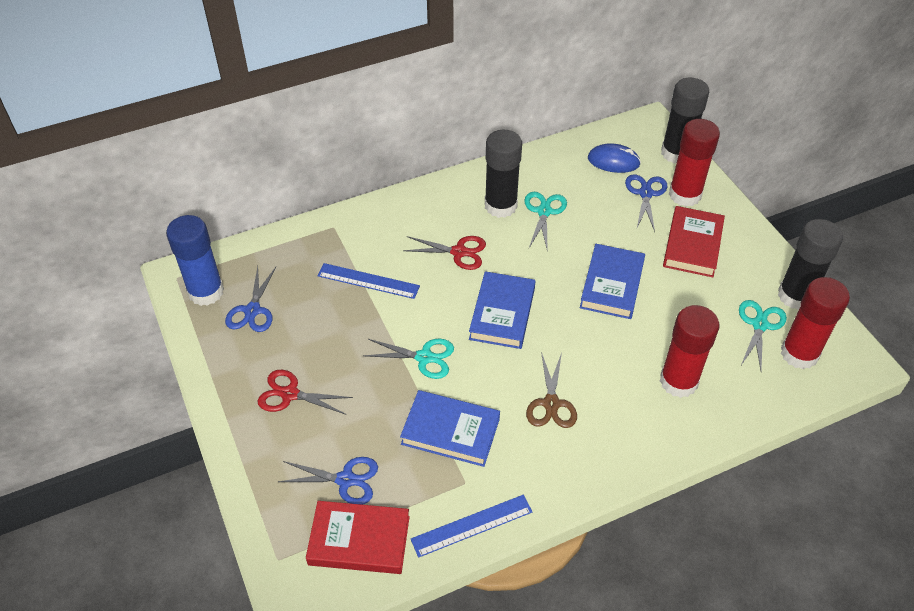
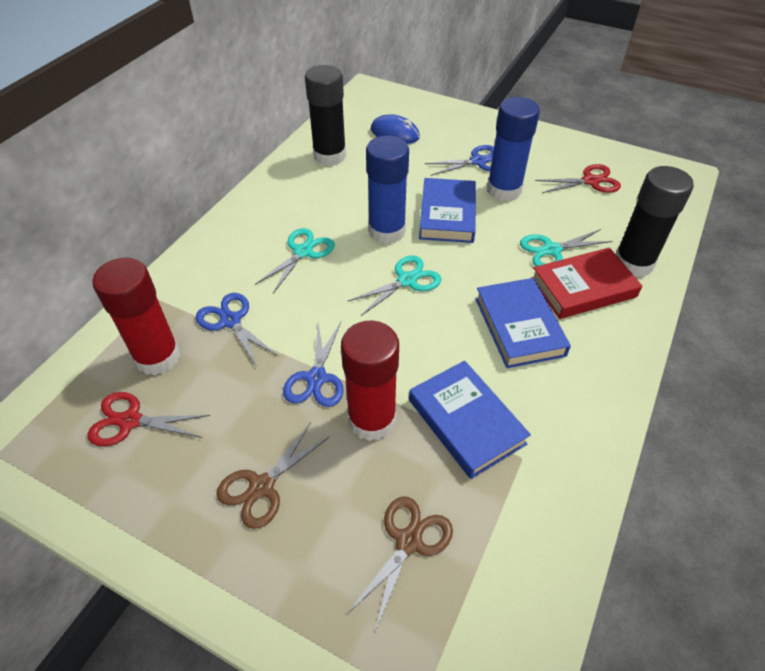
black glue stick: 3 -> 2
blue glue stick: 1 -> 2
blue ruler: 2 -> 0
brown scissors: 1 -> 2
red book: 2 -> 1
red glue stick: 3 -> 2

